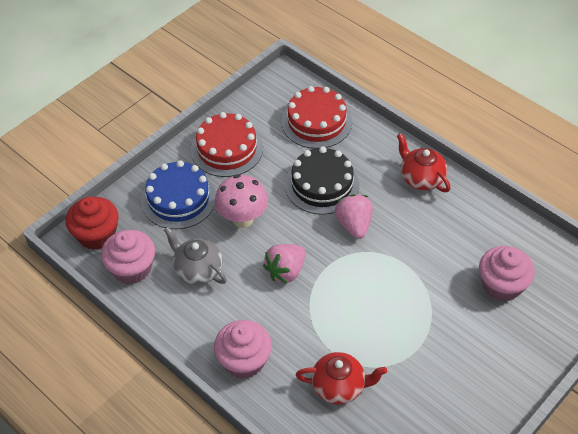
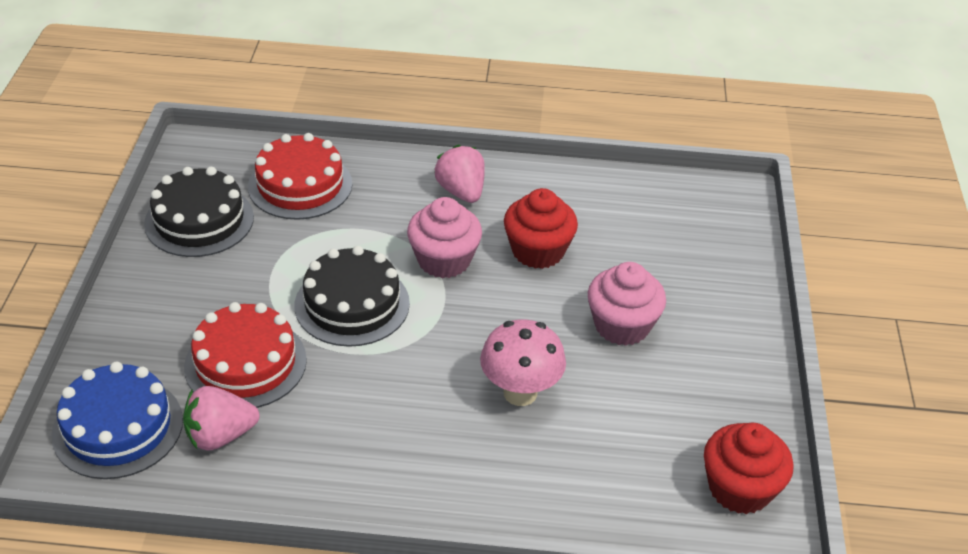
black cake: 1 -> 2
grey teapot: 1 -> 0
pink cupcake: 3 -> 2
red cupcake: 1 -> 2
red teapot: 2 -> 0

